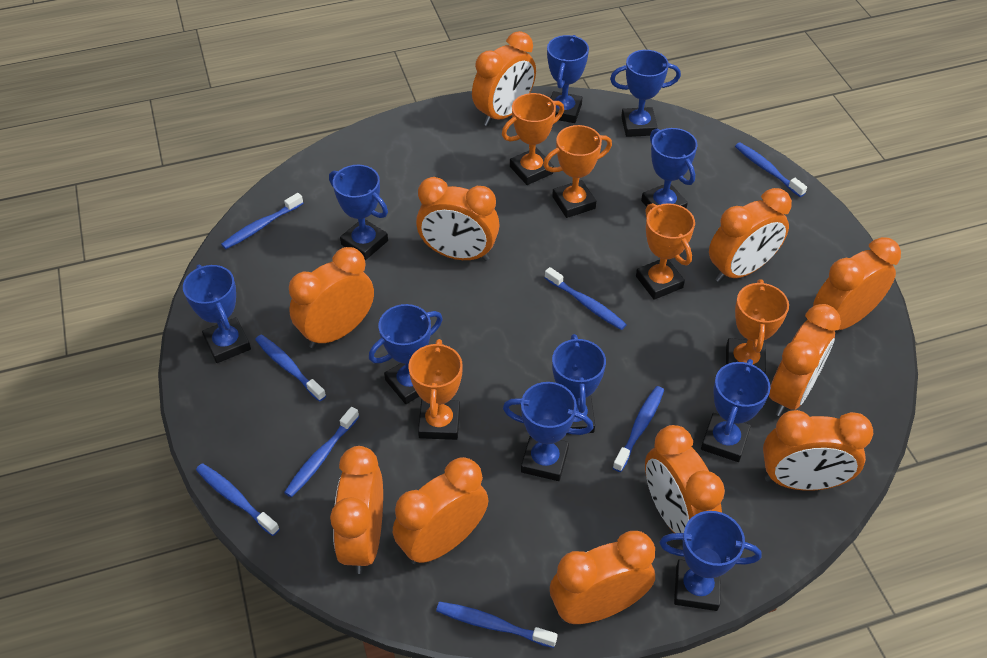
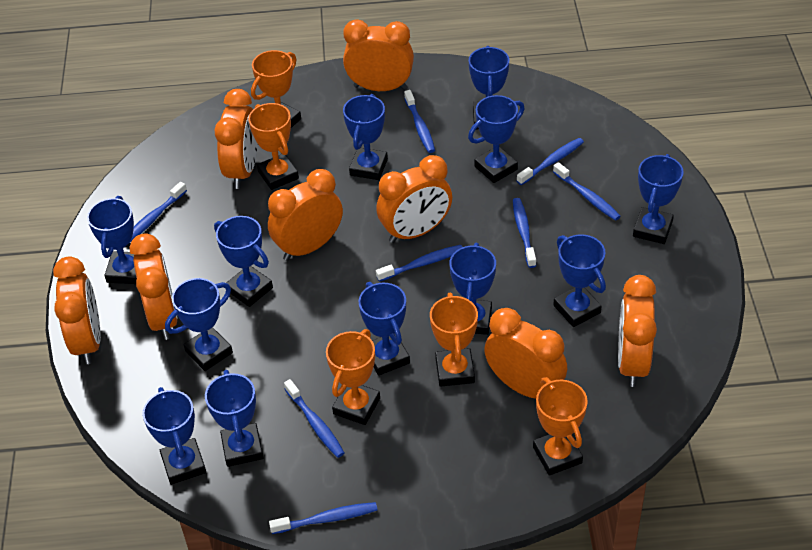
blue trophy: 10 -> 12
orange clock: 11 -> 8

